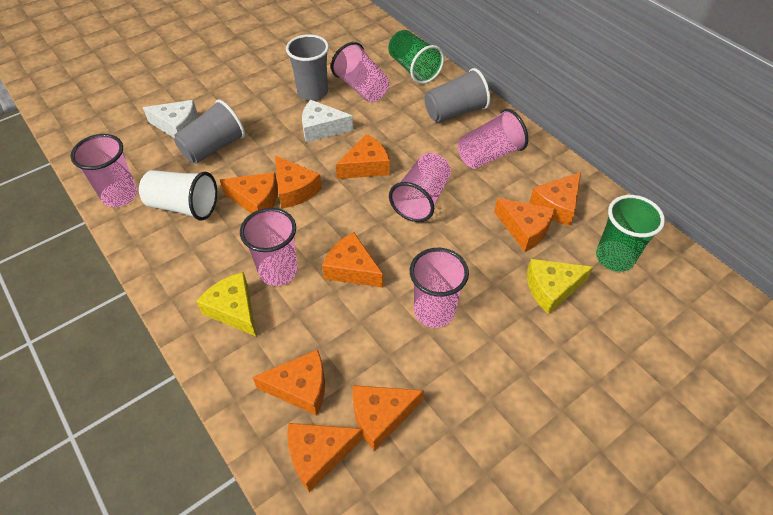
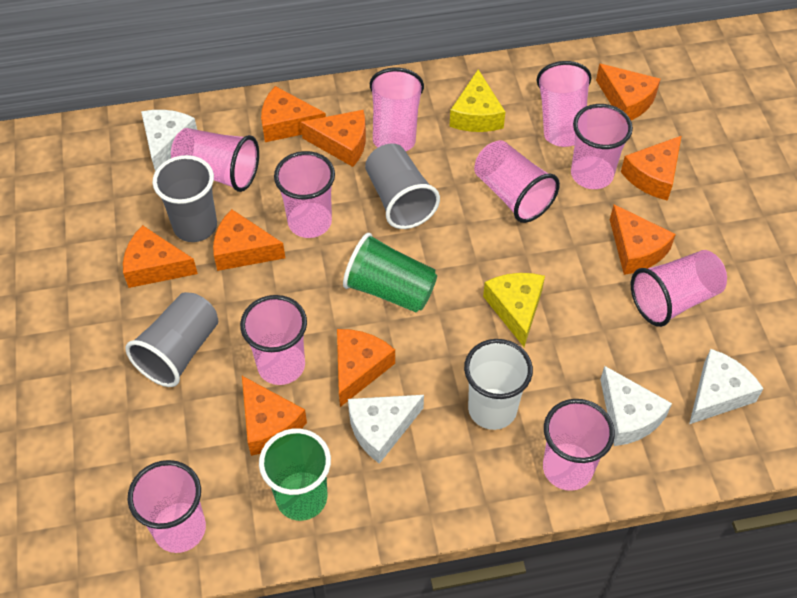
pink cup: 6 -> 10
white cheese: 2 -> 4

